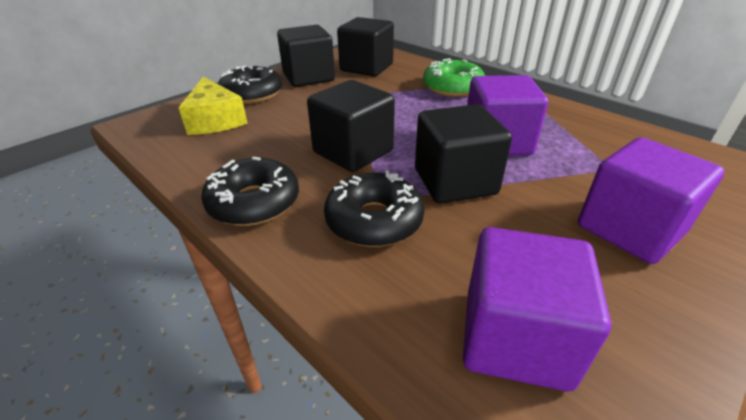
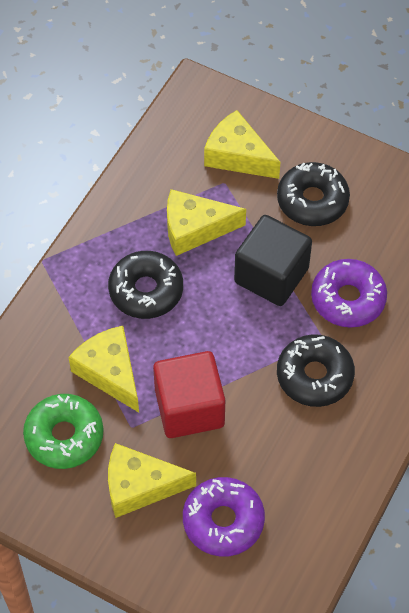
black cube: 4 -> 1
purple cube: 3 -> 0
purple donut: 0 -> 2
red cube: 0 -> 1
yellow cheese: 1 -> 4

